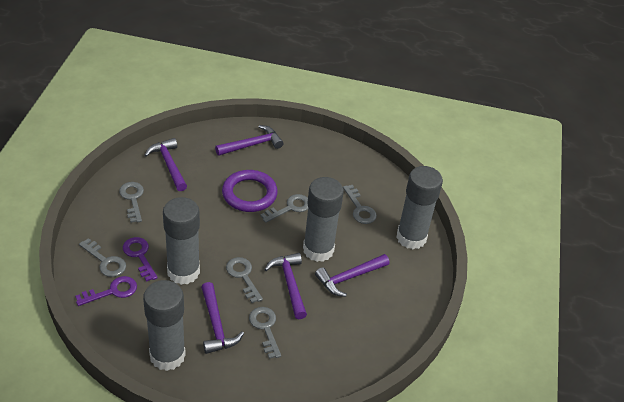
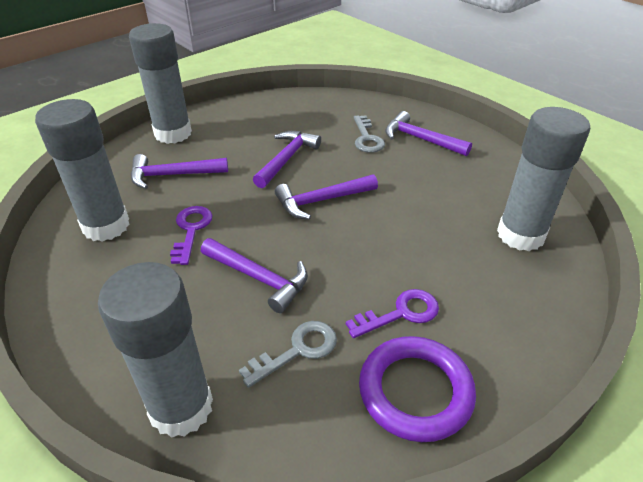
grey key: 6 -> 2

